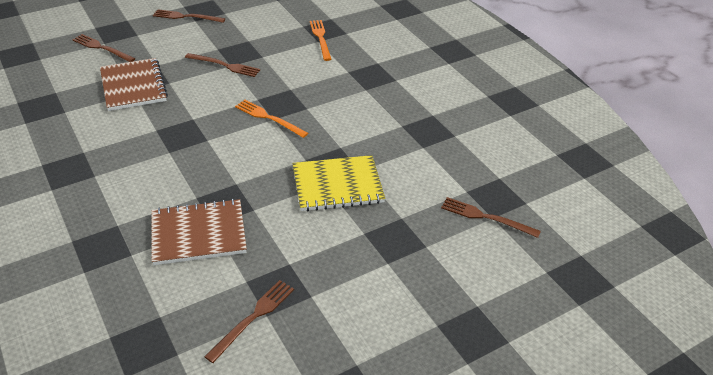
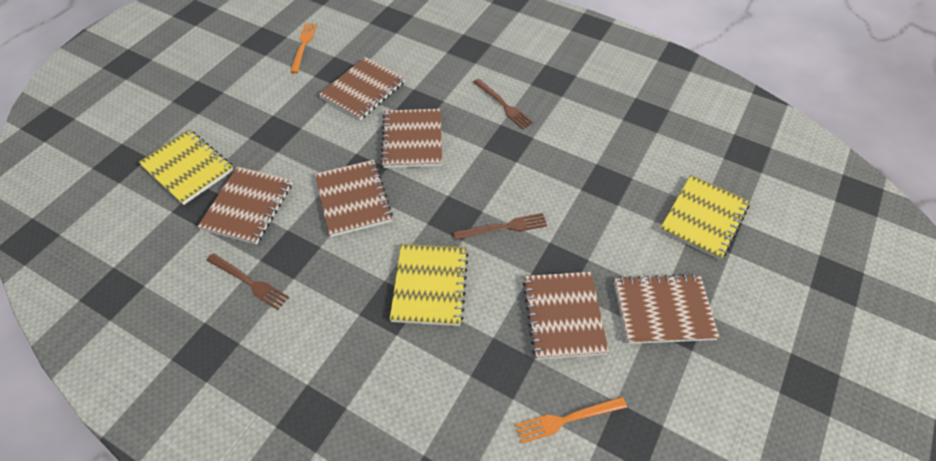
brown fork: 5 -> 3
brown notebook: 2 -> 6
yellow notebook: 1 -> 3

